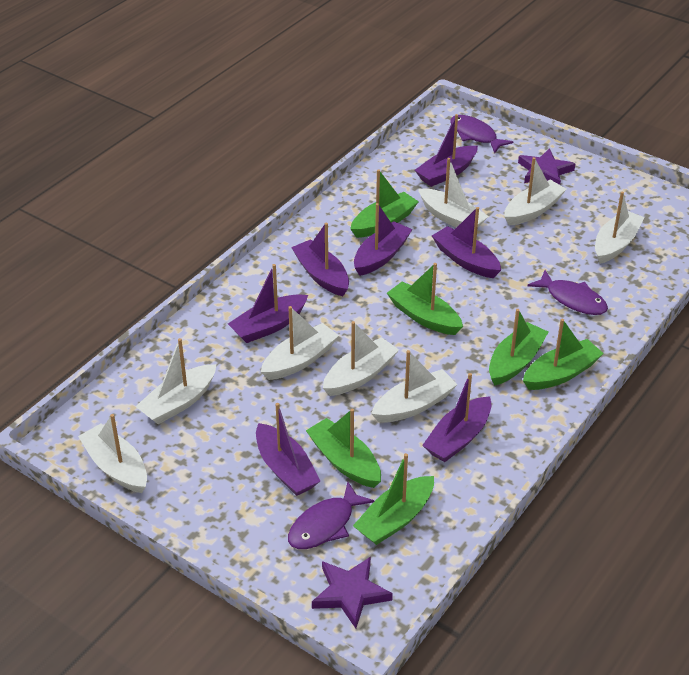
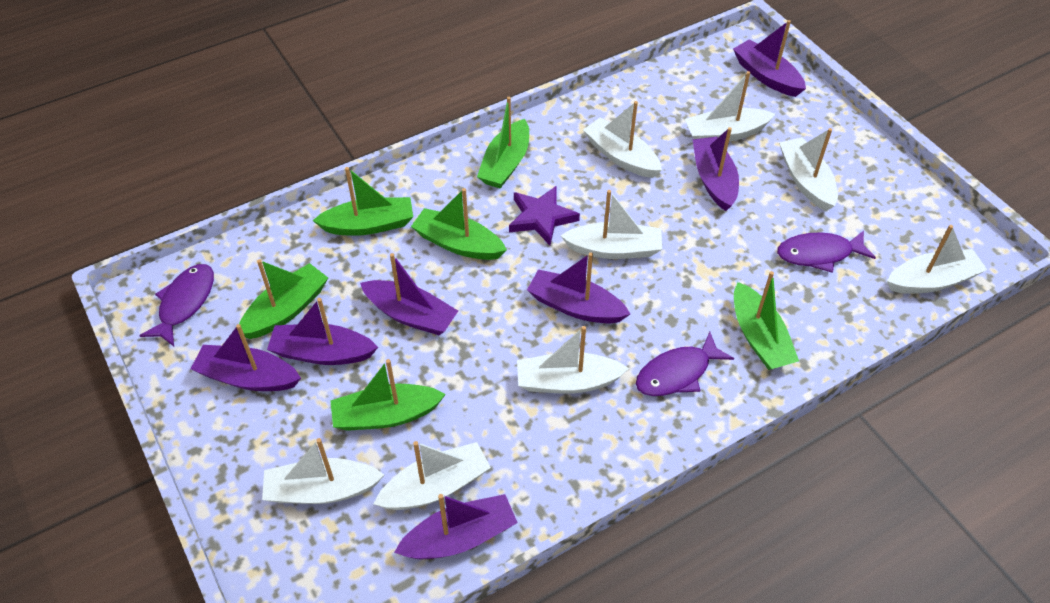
purple star: 2 -> 1

